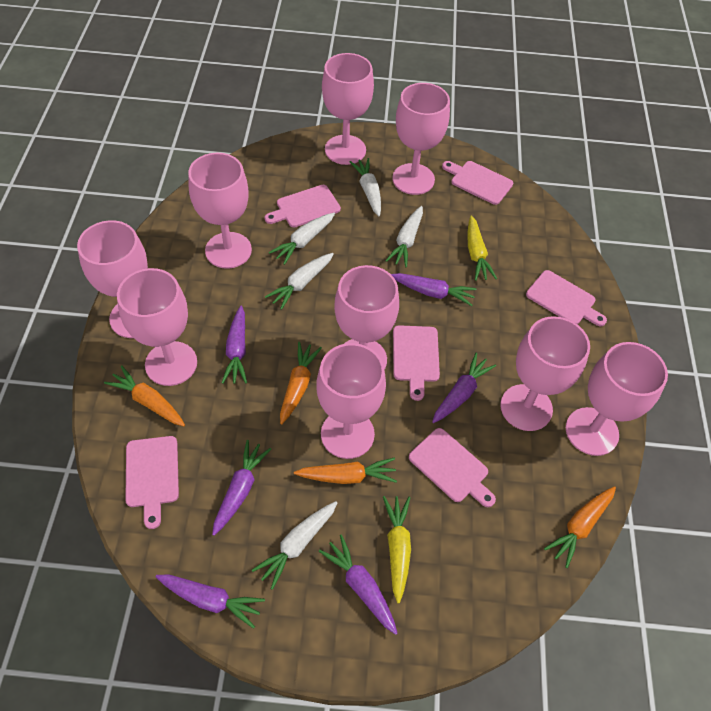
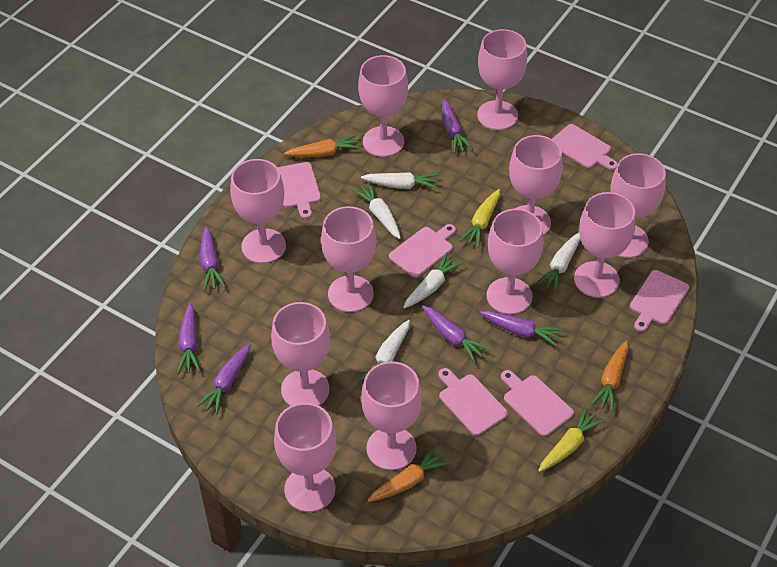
orange carrot: 4 -> 3
pink goblet: 9 -> 11

